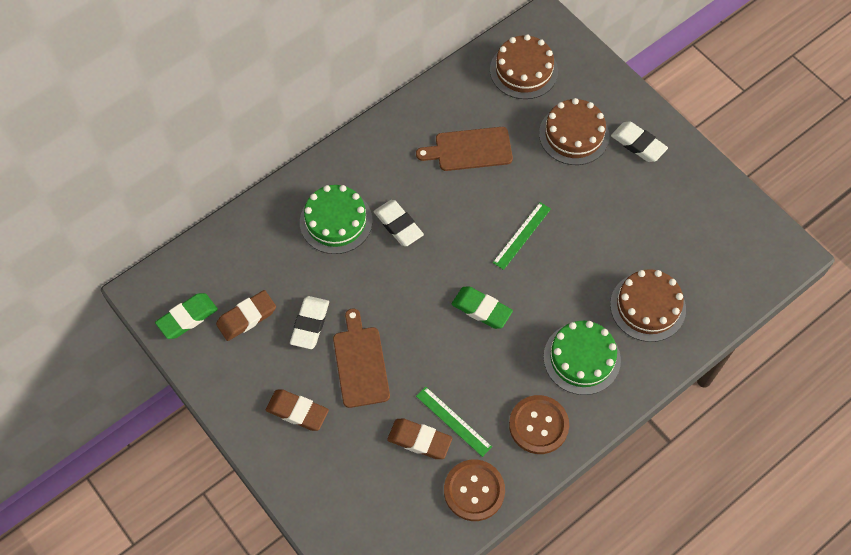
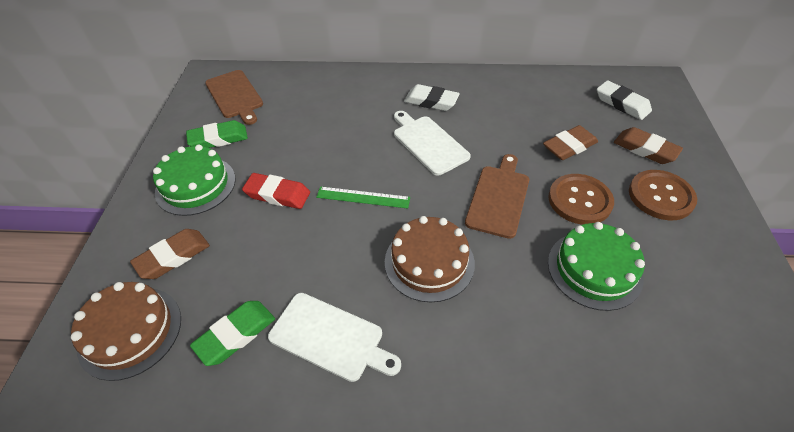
brown cake: 3 -> 2
green ruler: 2 -> 1
red eraser: 0 -> 1
white cutting board: 0 -> 2
white eraser: 3 -> 2

